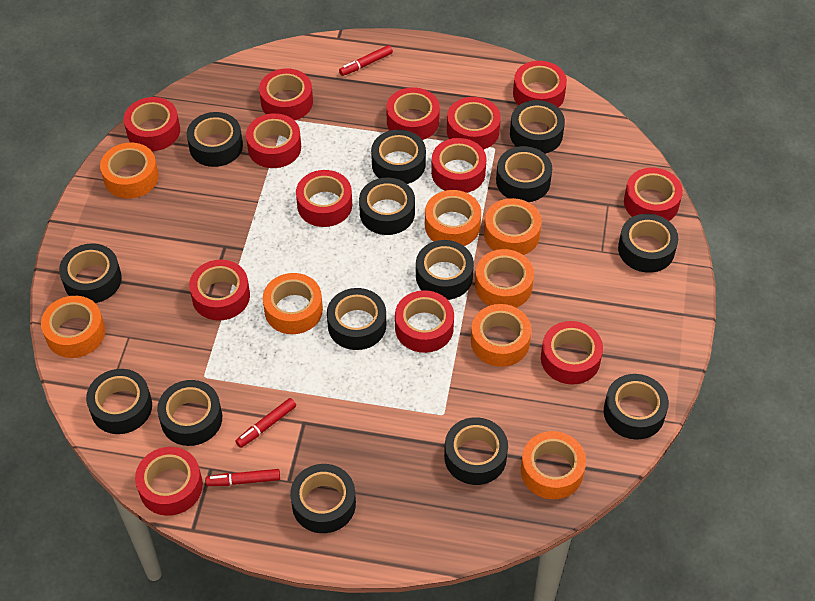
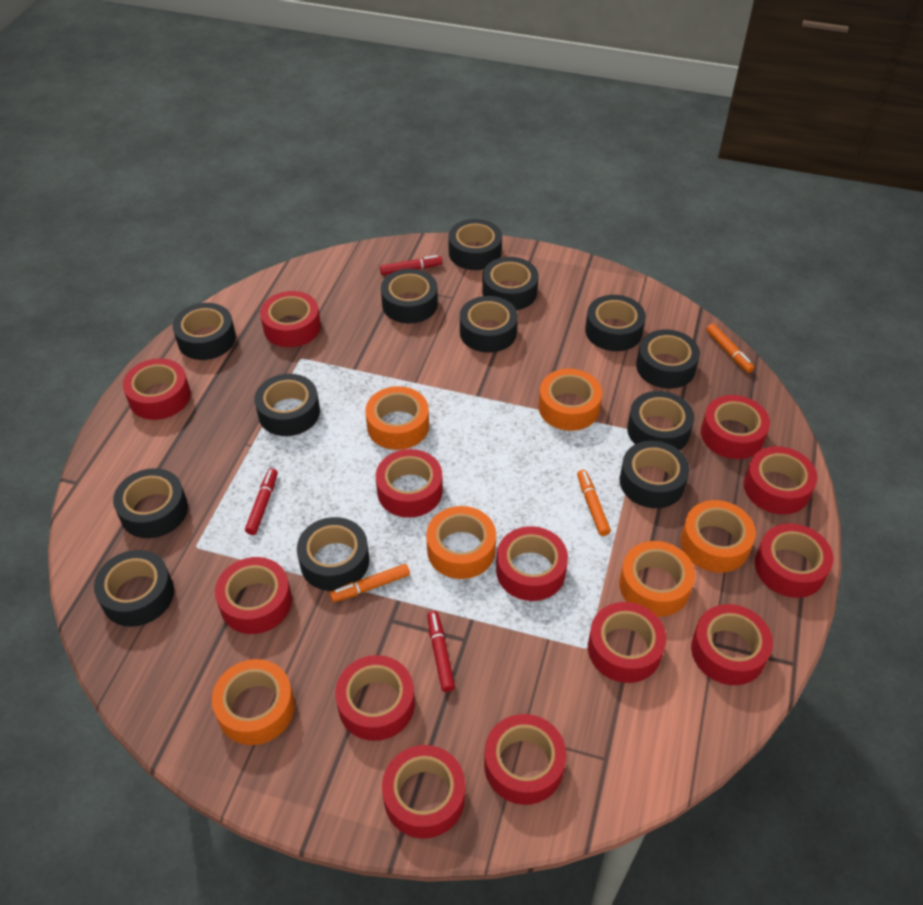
black tape: 14 -> 13
orange marker: 0 -> 3
orange tape: 8 -> 6

